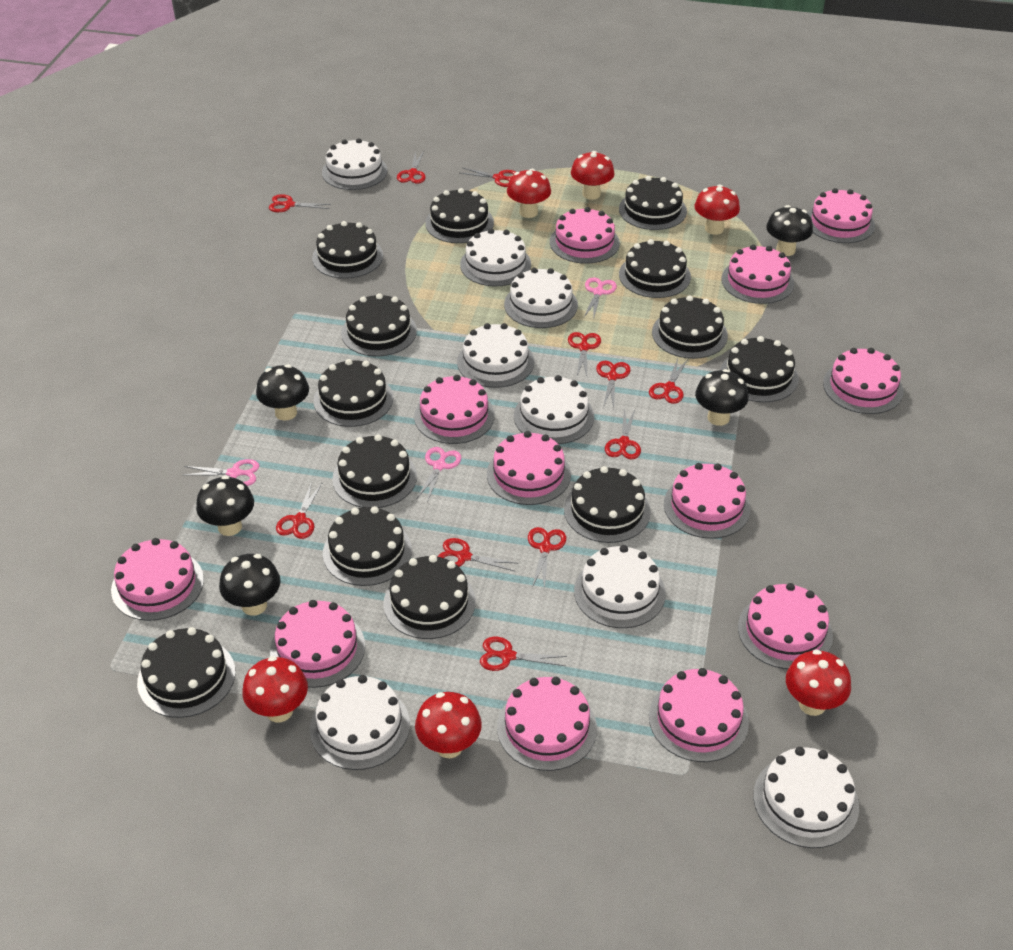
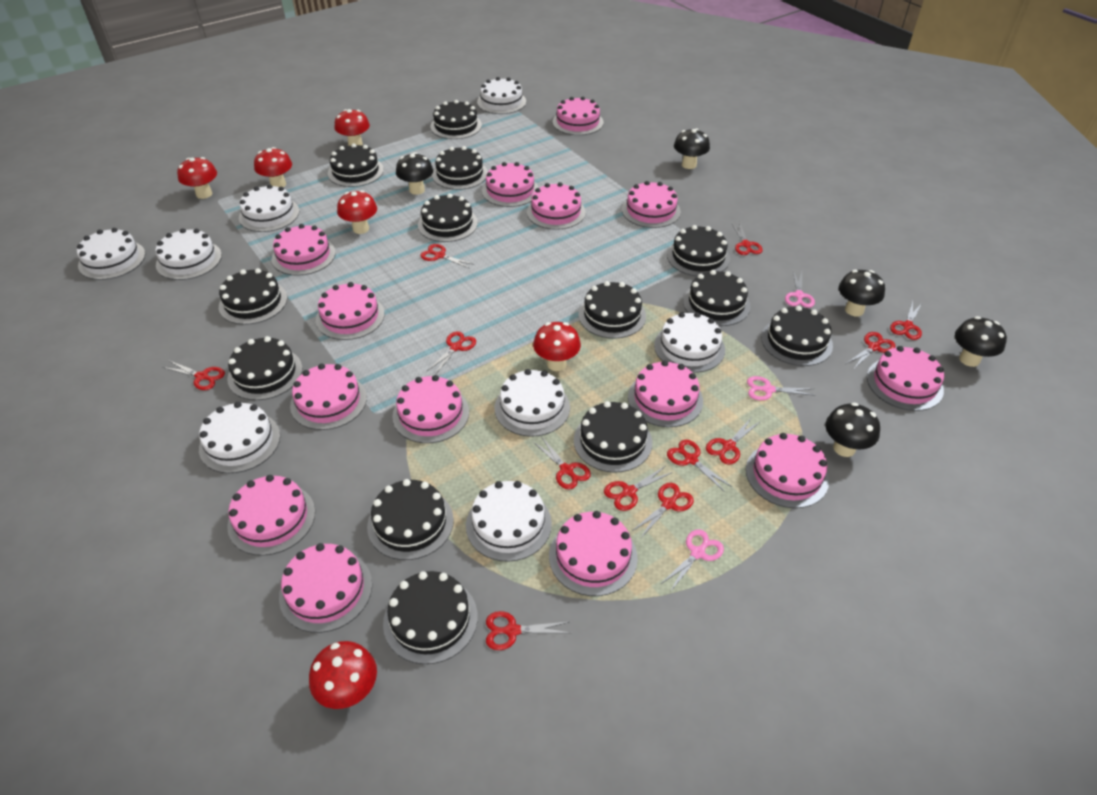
pink cake: 12 -> 14
red scissors: 11 -> 12

